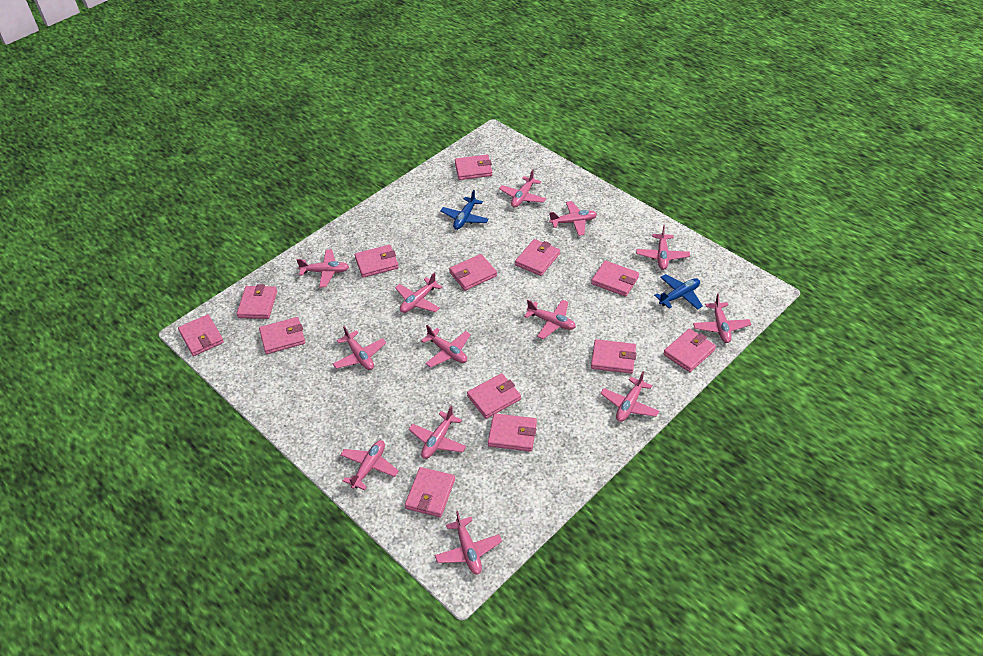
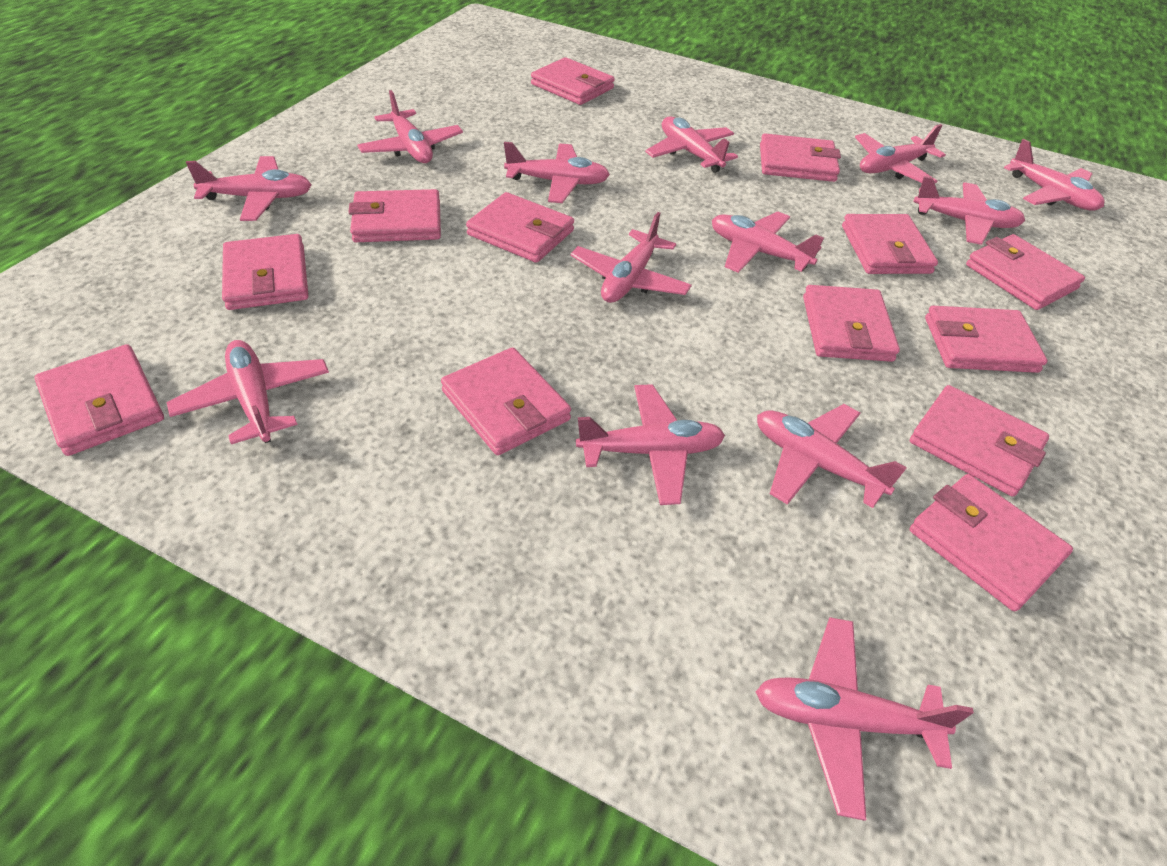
blue plane: 2 -> 0

